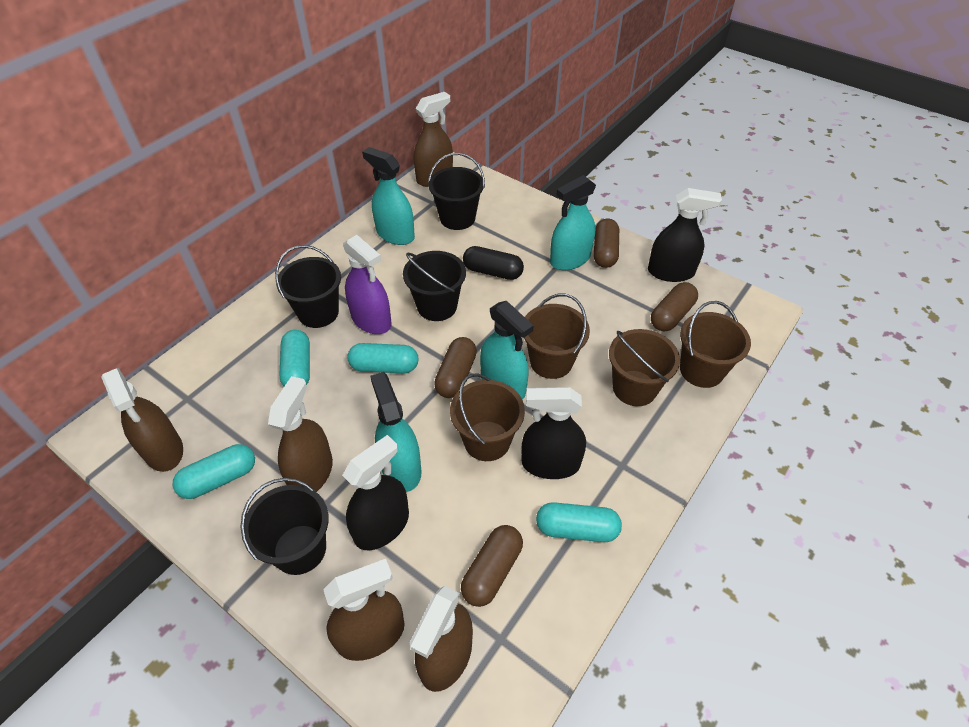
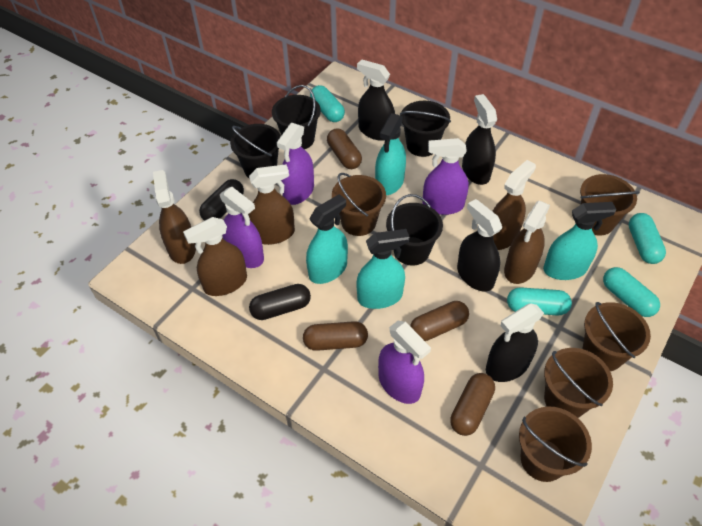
black capsule: 1 -> 2
black spray bottle: 3 -> 4
brown bucket: 4 -> 5
purple spray bottle: 1 -> 4

